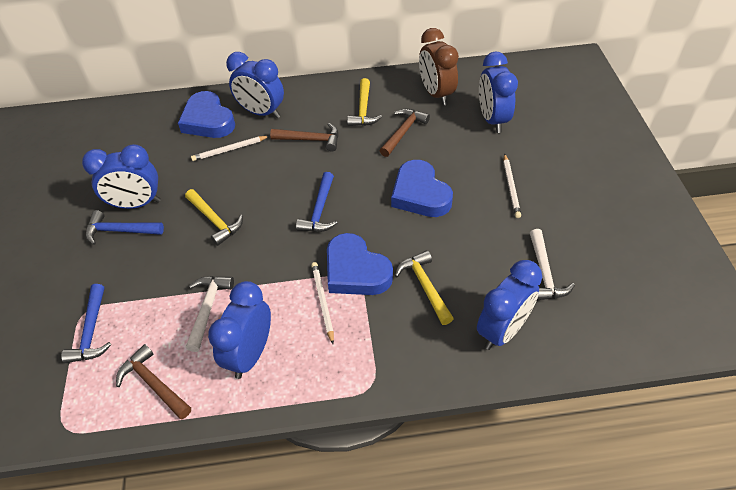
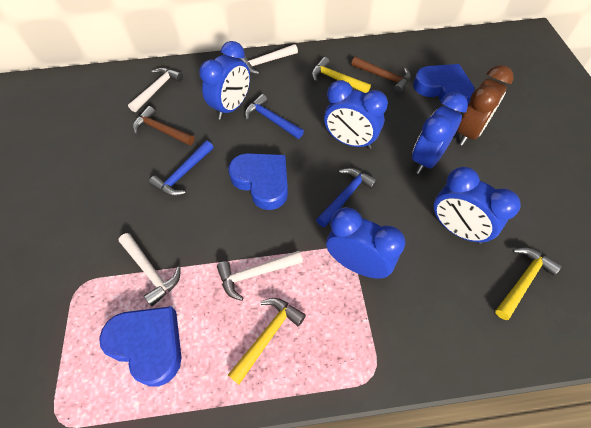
brown hammer: 3 -> 2
white hammer: 2 -> 4
white pencil: 3 -> 0

